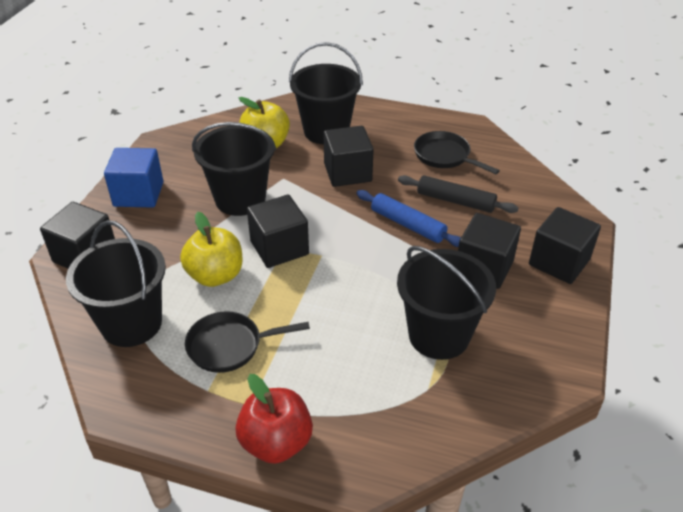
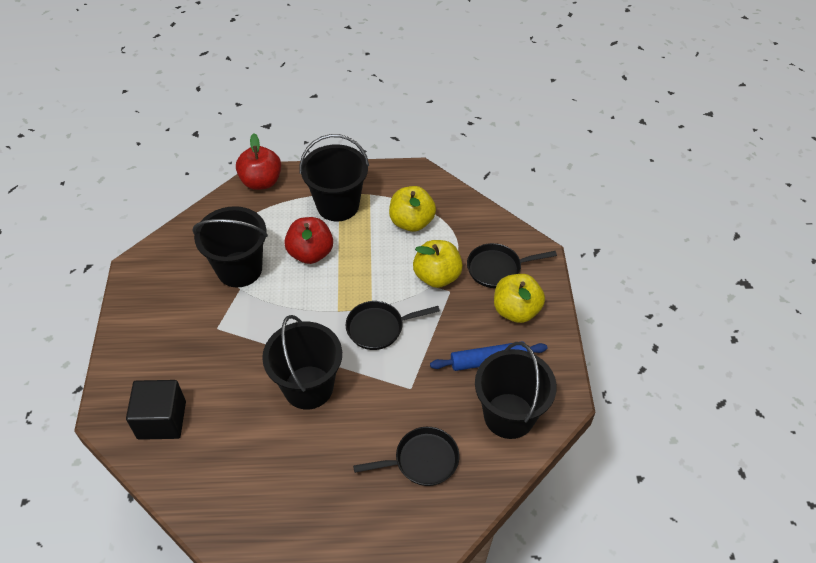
black cube: 5 -> 1
black pan: 2 -> 3
black rolling pin: 1 -> 0
blue cube: 1 -> 0
red apple: 1 -> 2
yellow apple: 2 -> 3

